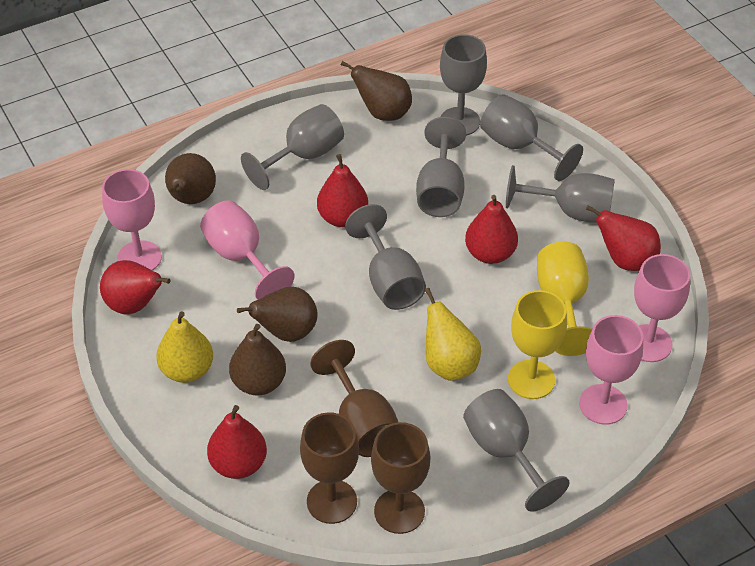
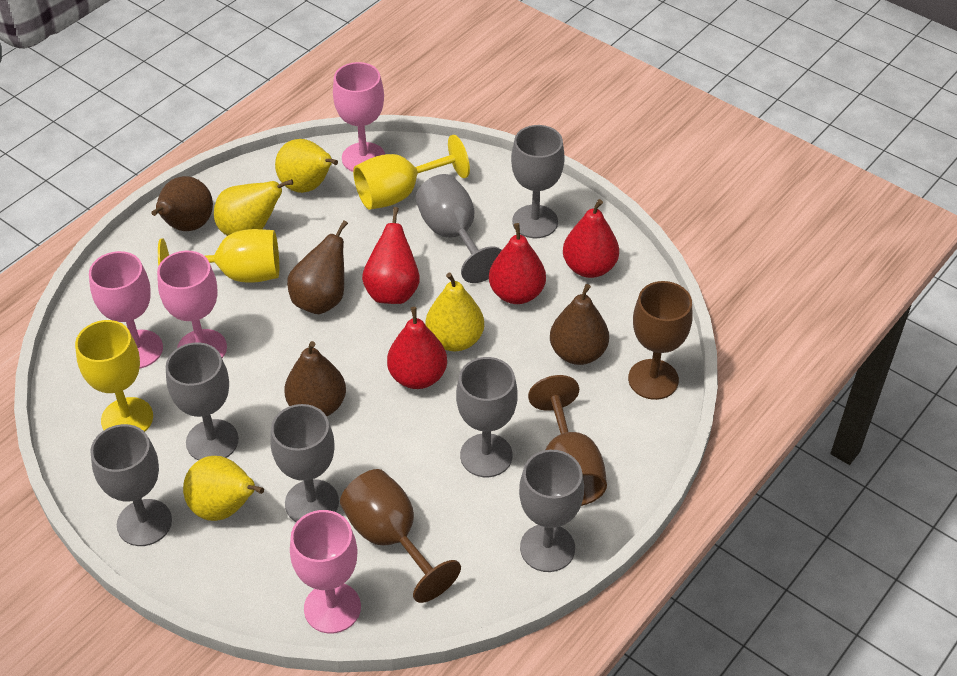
red pear: 5 -> 4
yellow goblet: 2 -> 3
yellow pear: 2 -> 4

